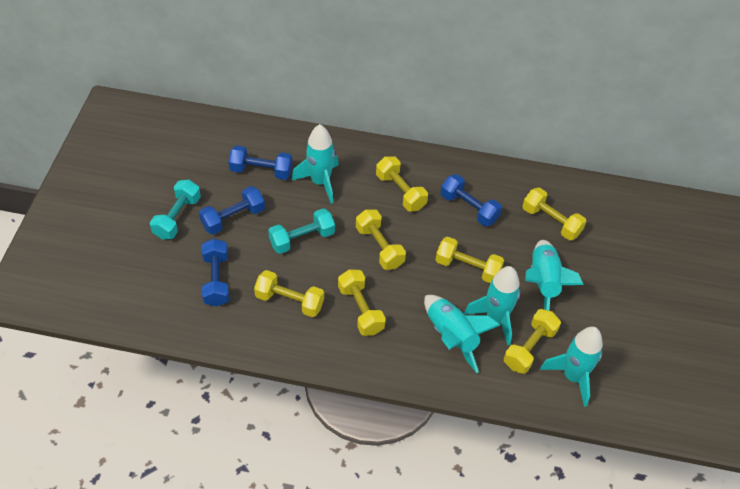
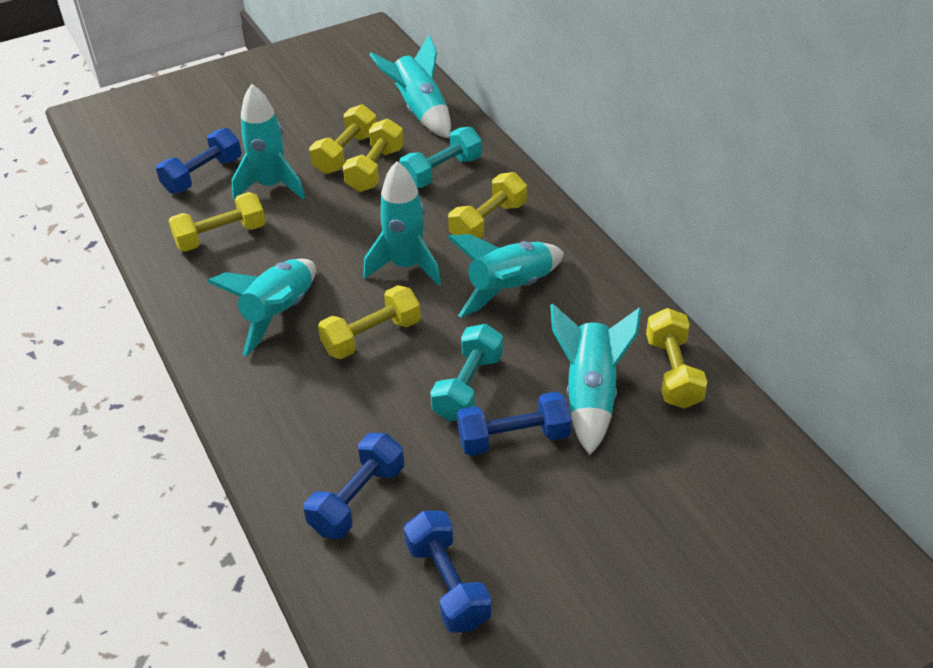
turquoise rocket: 5 -> 6
yellow dumbbell: 7 -> 6

